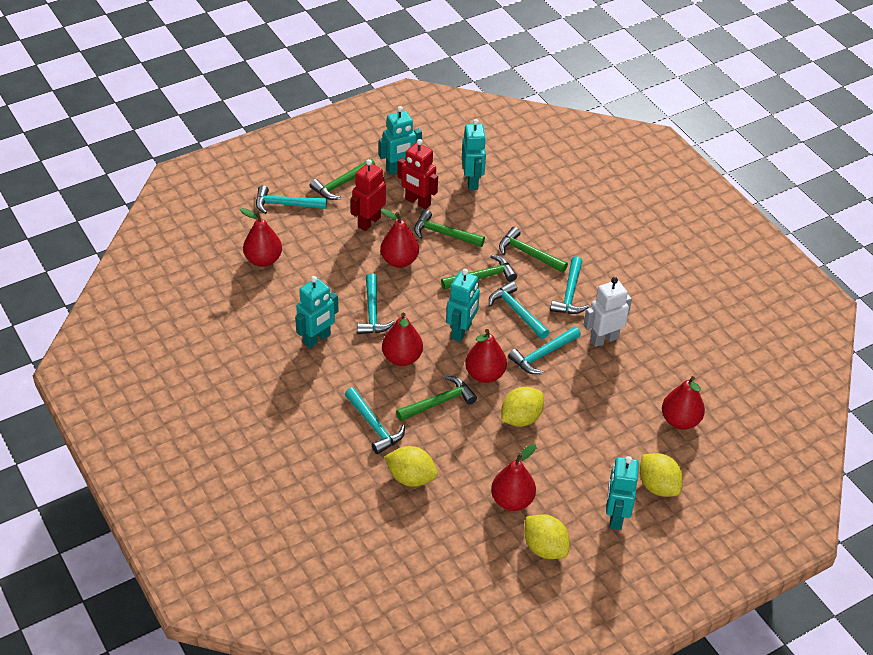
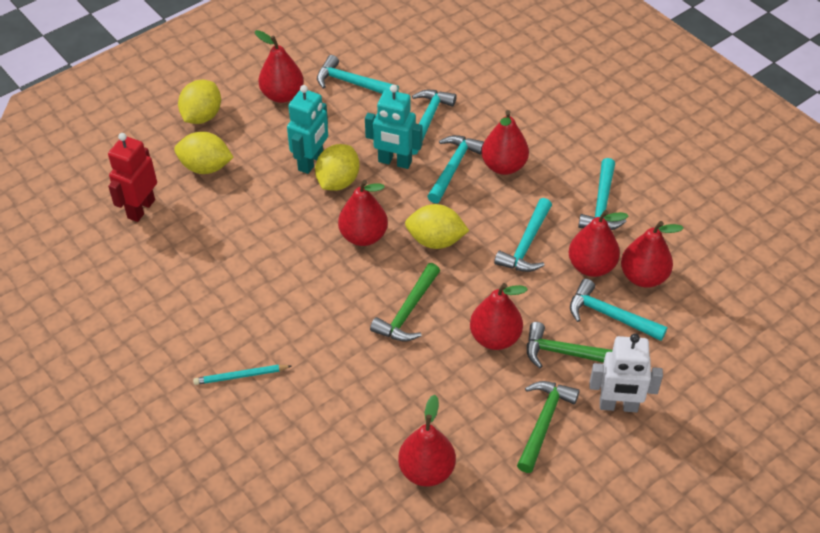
green hammer: 5 -> 3
red pear: 6 -> 7
red robot: 2 -> 1
turquoise pencil: 0 -> 1
turquoise robot: 5 -> 2

